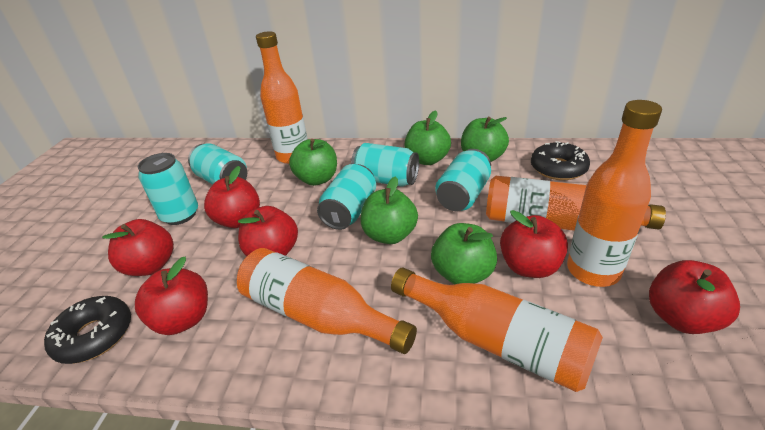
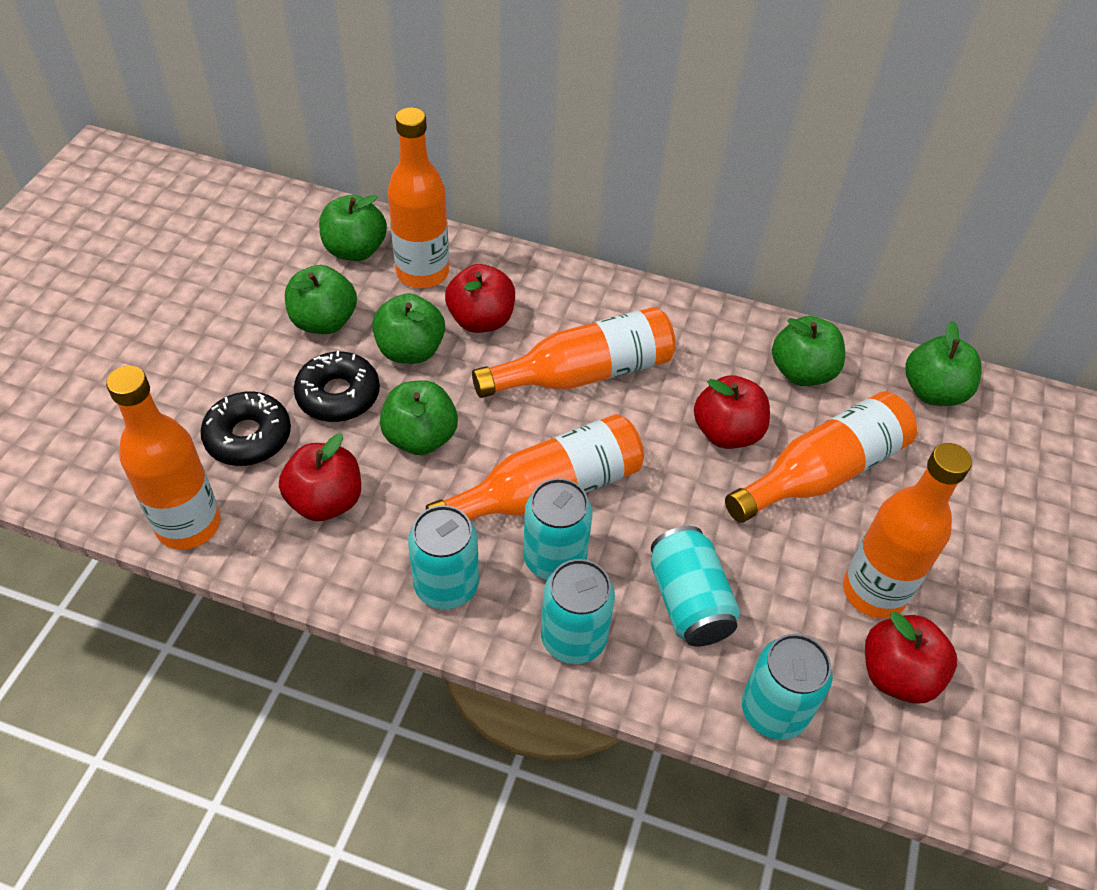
green apple: 5 -> 6
orange bottle: 5 -> 6
red apple: 6 -> 4

